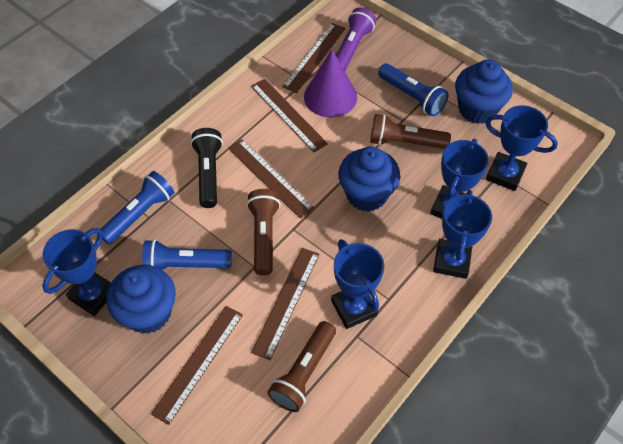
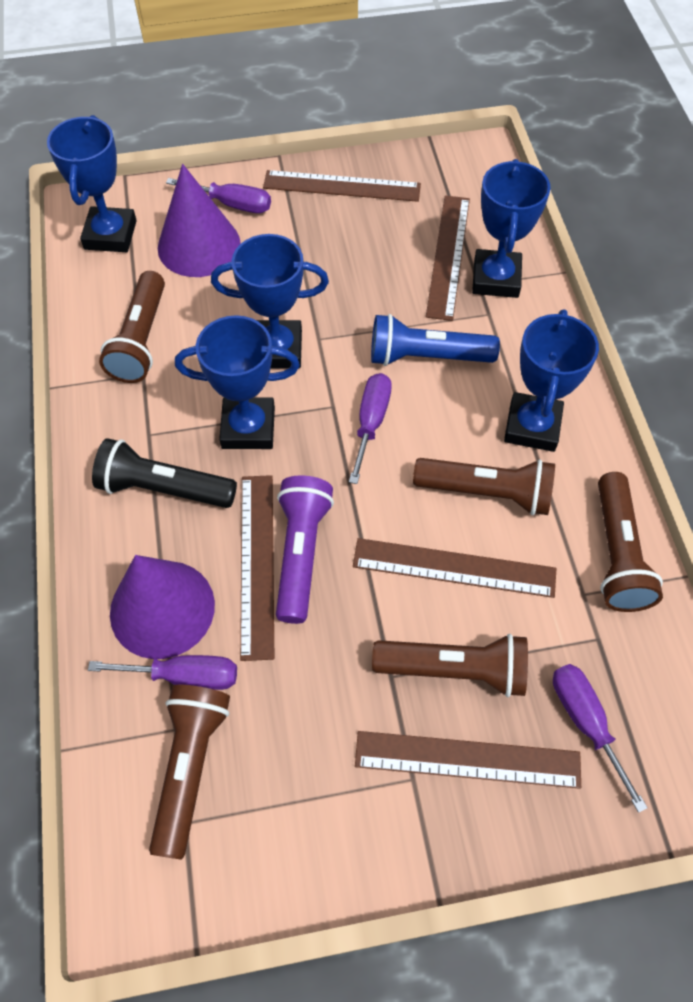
blue cupcake: 3 -> 0
blue flashlight: 3 -> 1
brown flashlight: 3 -> 5
purple cone: 1 -> 2
purple screwdriver: 0 -> 4

